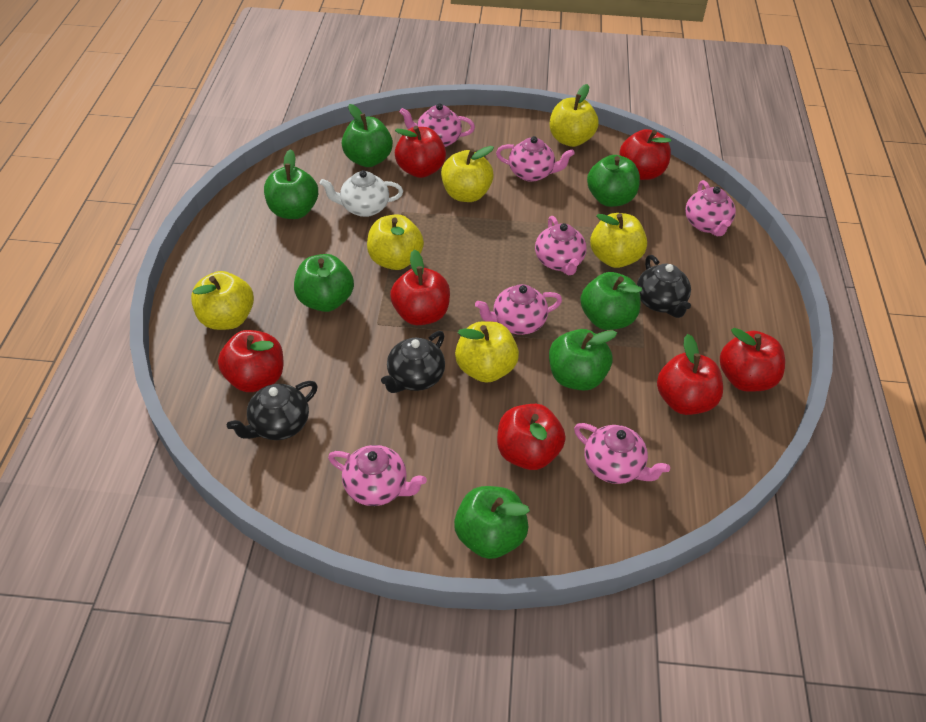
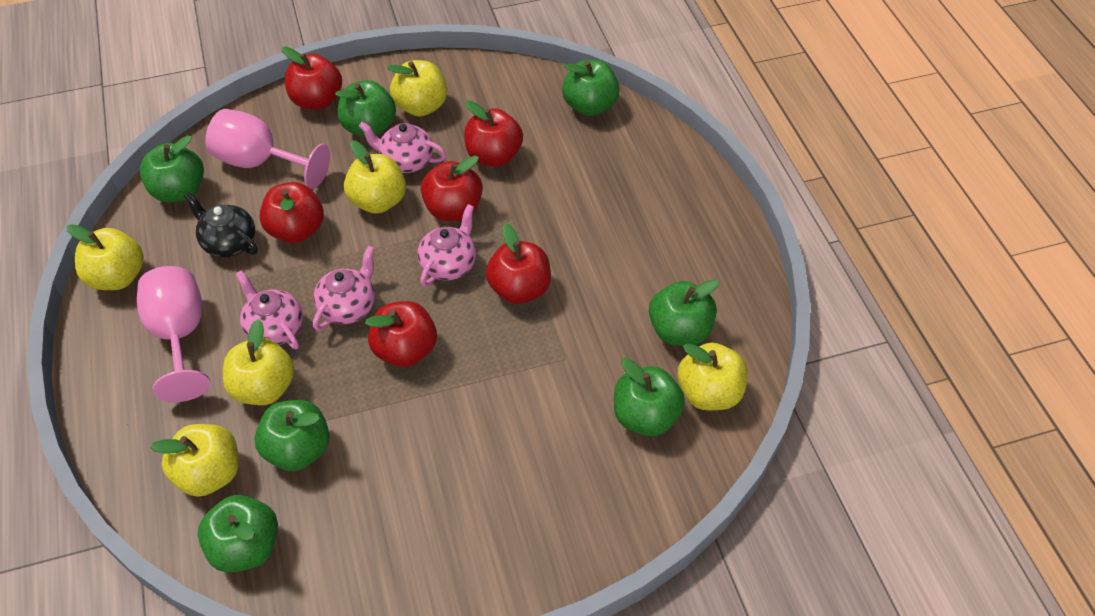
black teapot: 3 -> 1
pink goblet: 0 -> 2
pink teapot: 7 -> 4
red apple: 7 -> 6
white teapot: 1 -> 0

